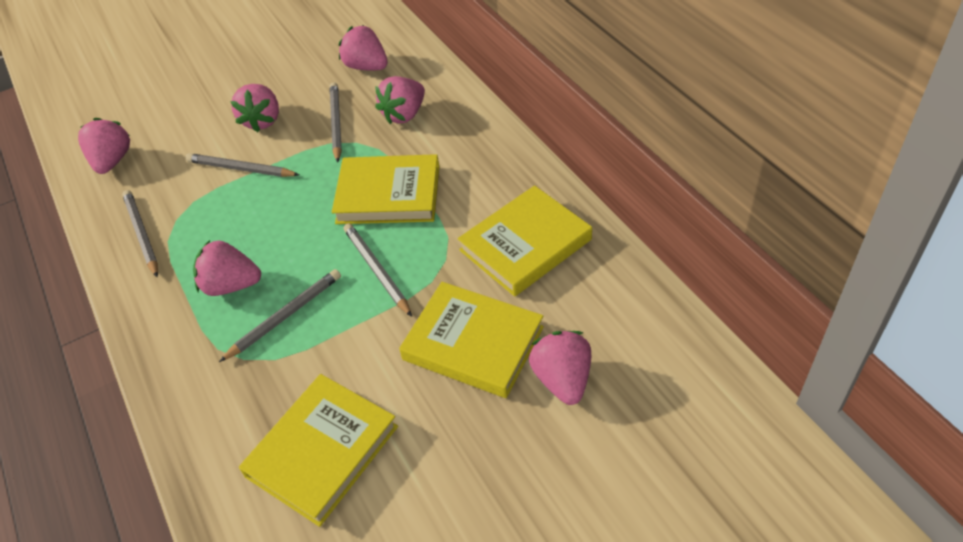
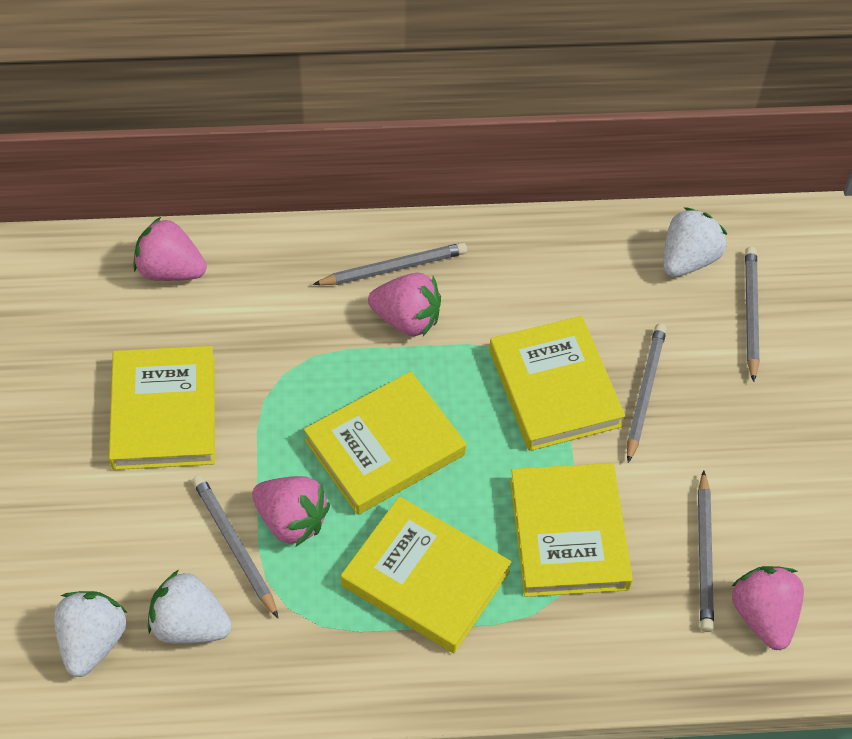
pink strawberry: 6 -> 4
white strawberry: 0 -> 3
yellow book: 4 -> 5

